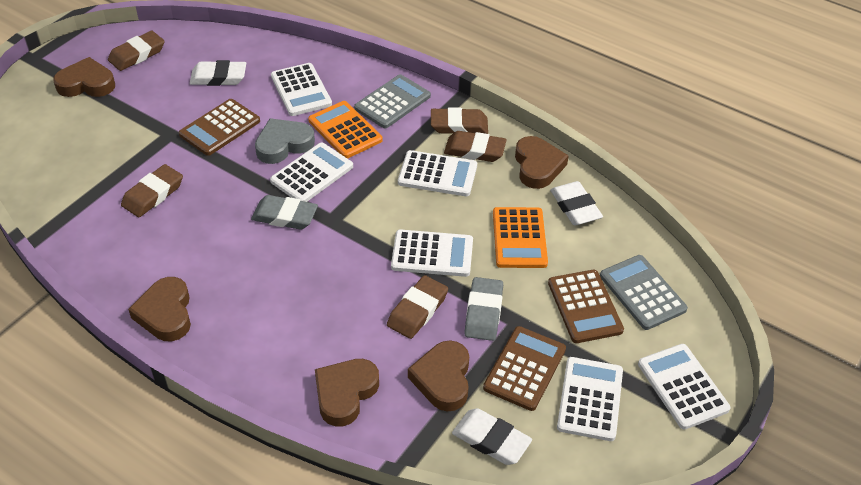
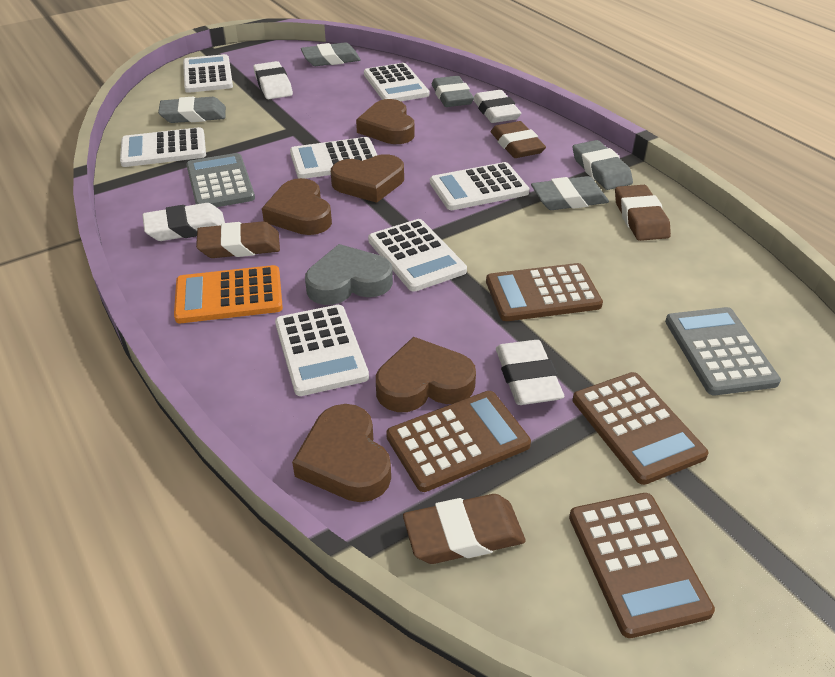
brown calculator: 3 -> 4
brown eraser: 5 -> 4
grey eraser: 2 -> 5
orange calculator: 2 -> 1
white calculator: 6 -> 7
white eraser: 3 -> 4

